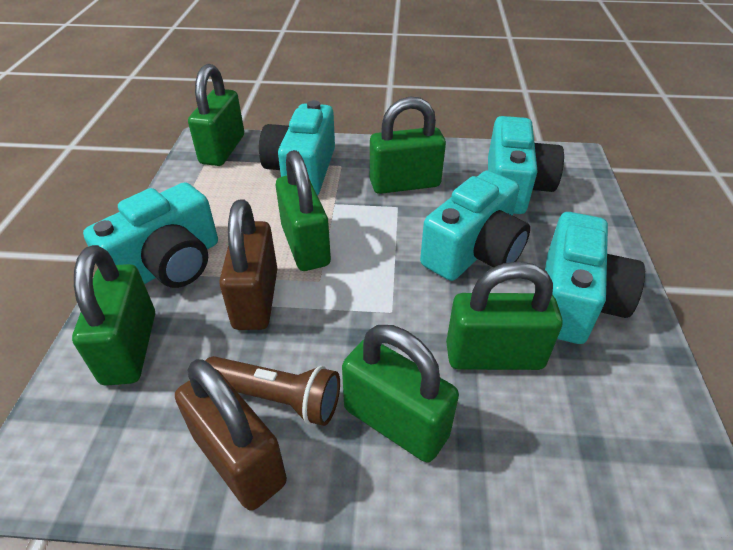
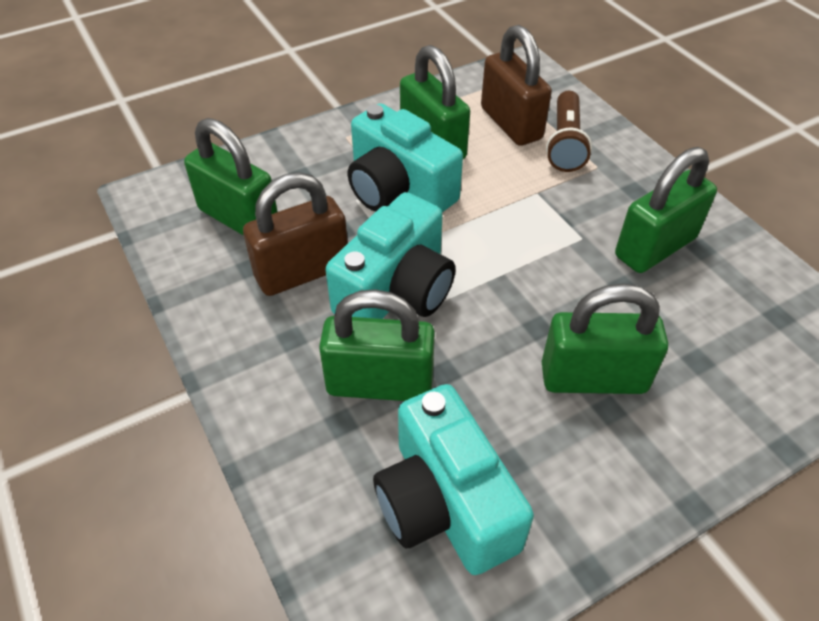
green padlock: 6 -> 5
turquoise camera: 5 -> 3

